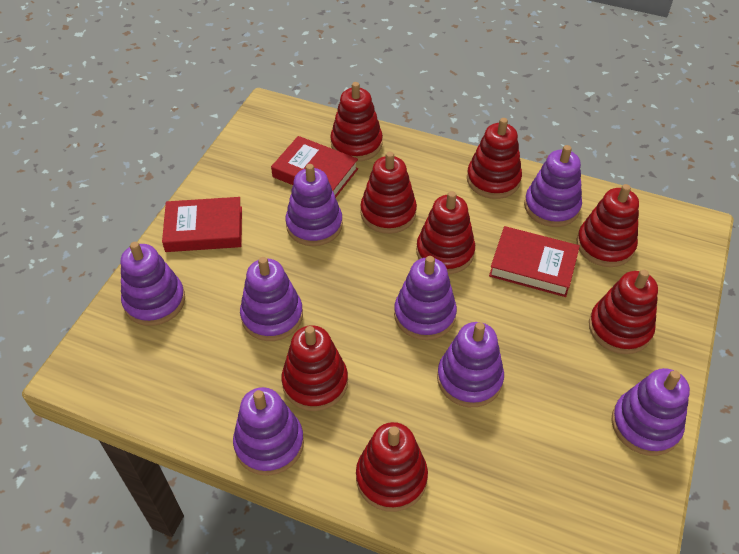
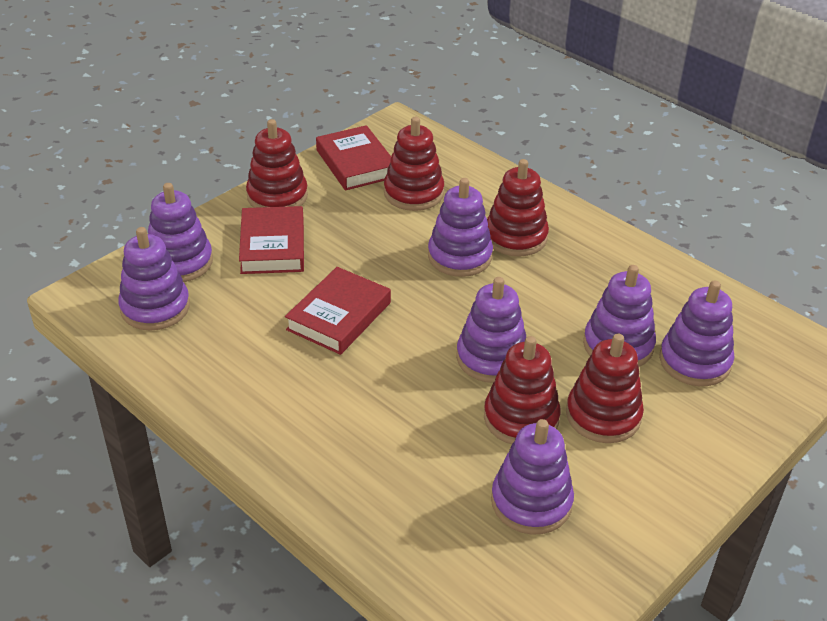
purple stacking toy: 8 -> 7
red stacking toy: 8 -> 5

